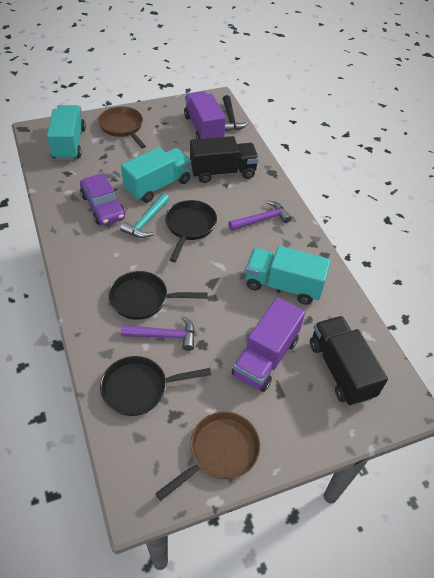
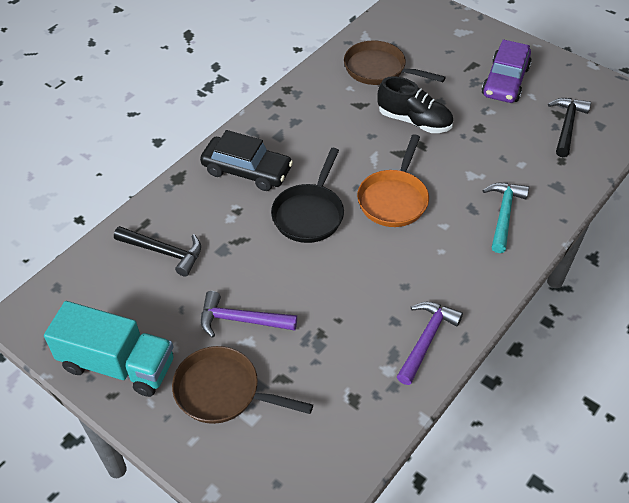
black car: 0 -> 1
black hammer: 1 -> 2
black pan: 3 -> 1
black shoe: 0 -> 1
black truck: 2 -> 0
orange pan: 0 -> 1
purple truck: 2 -> 0
turquoise truck: 3 -> 1

